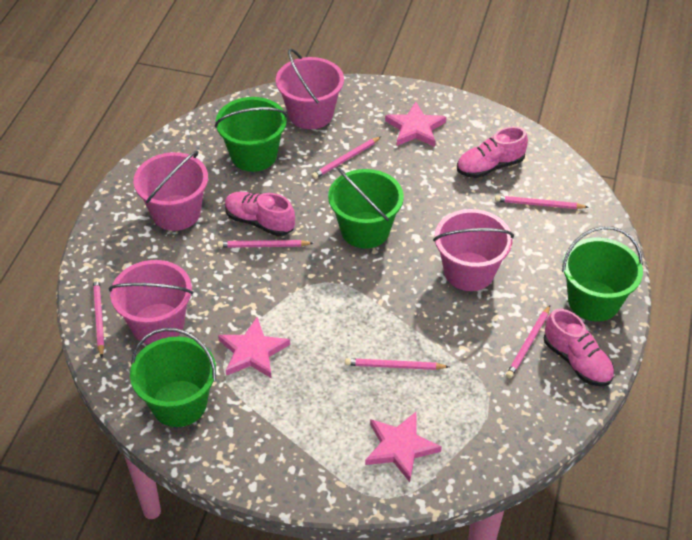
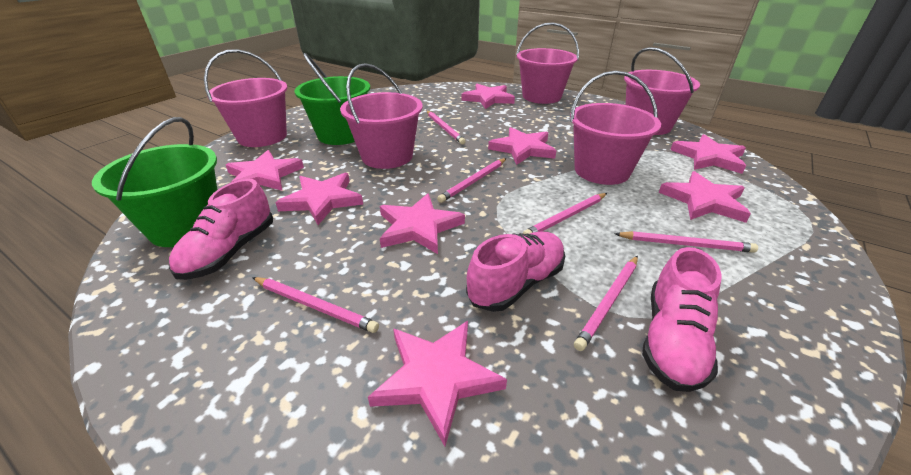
green bucket: 4 -> 2
pink bucket: 4 -> 5
pink star: 3 -> 8

